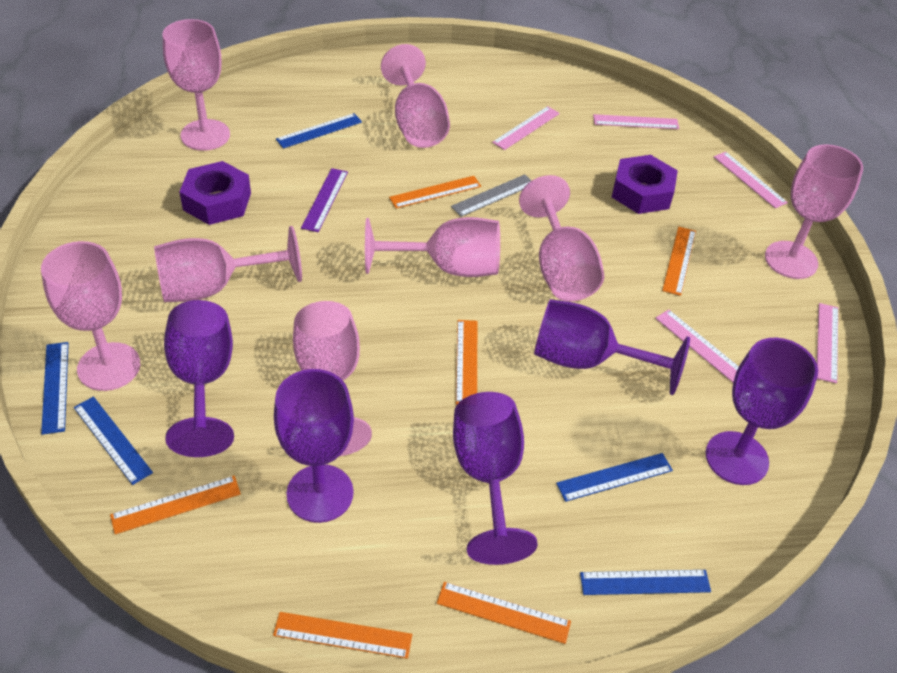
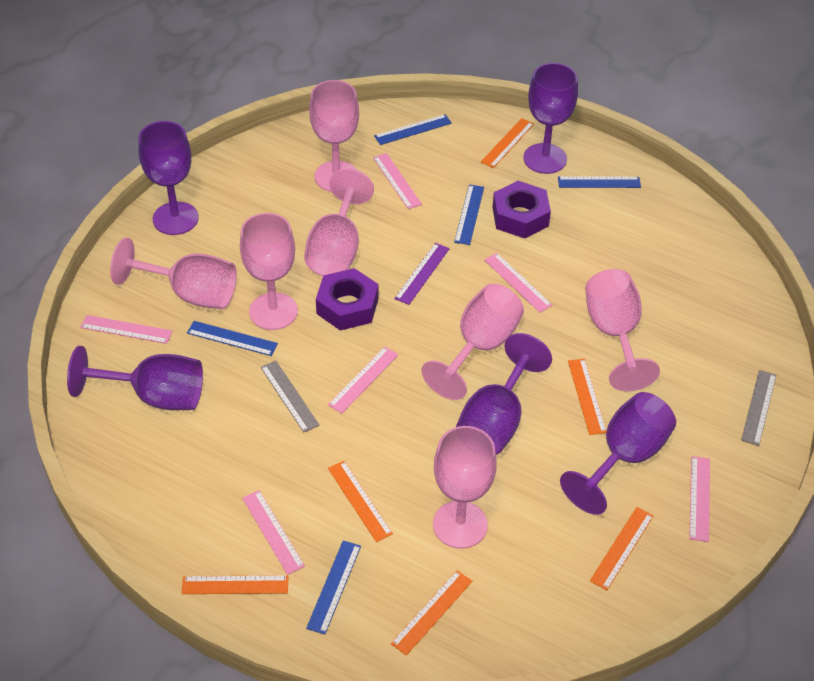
grey ruler: 1 -> 2
pink goblet: 8 -> 7
pink ruler: 5 -> 6

